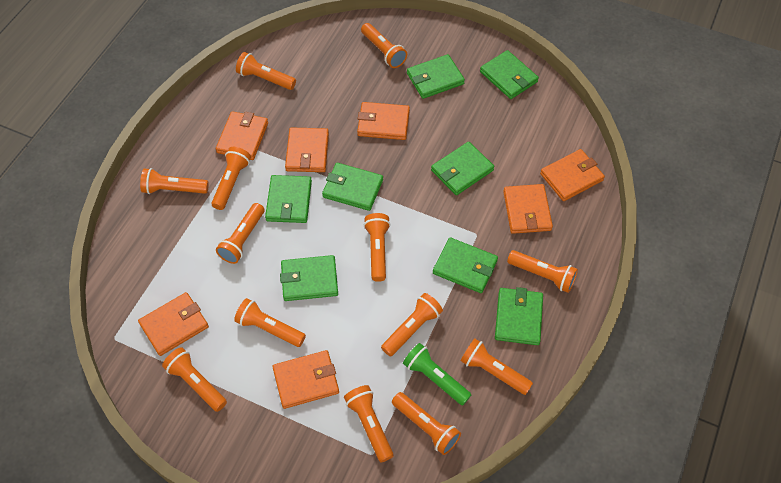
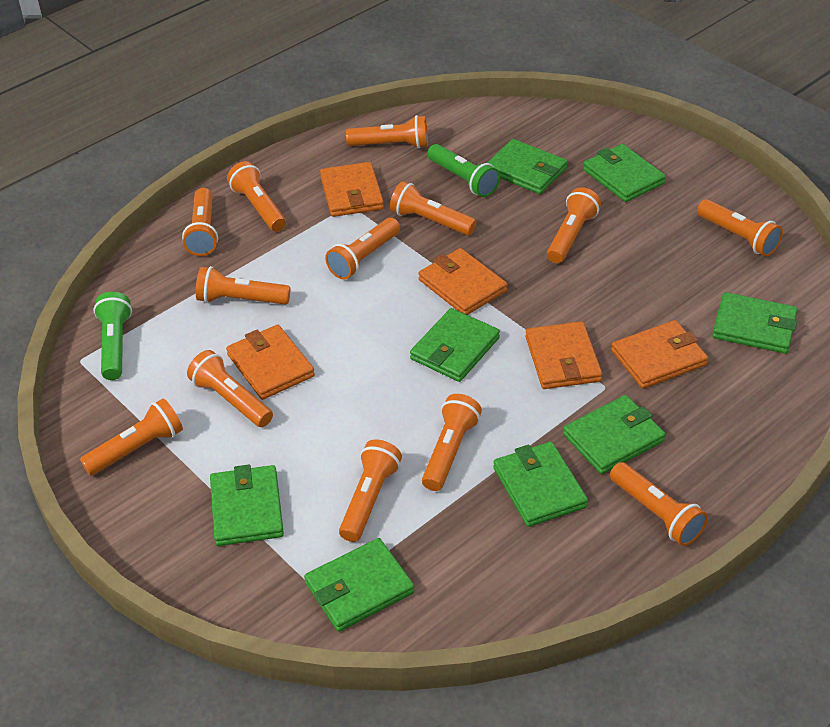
green flashlight: 1 -> 2
orange wallet: 7 -> 5

